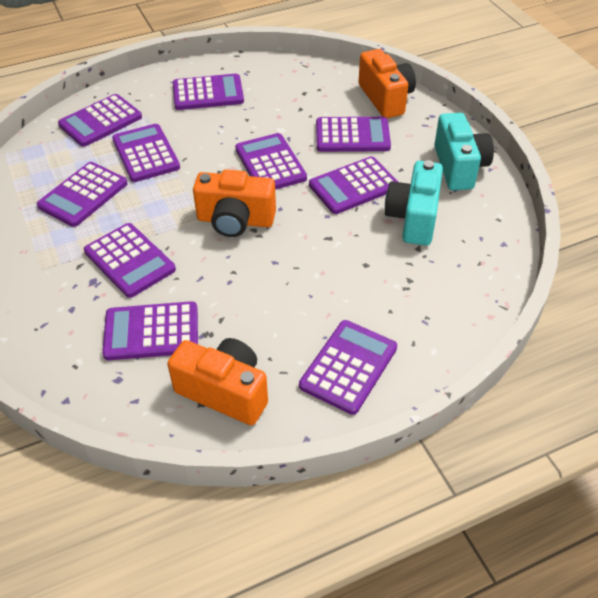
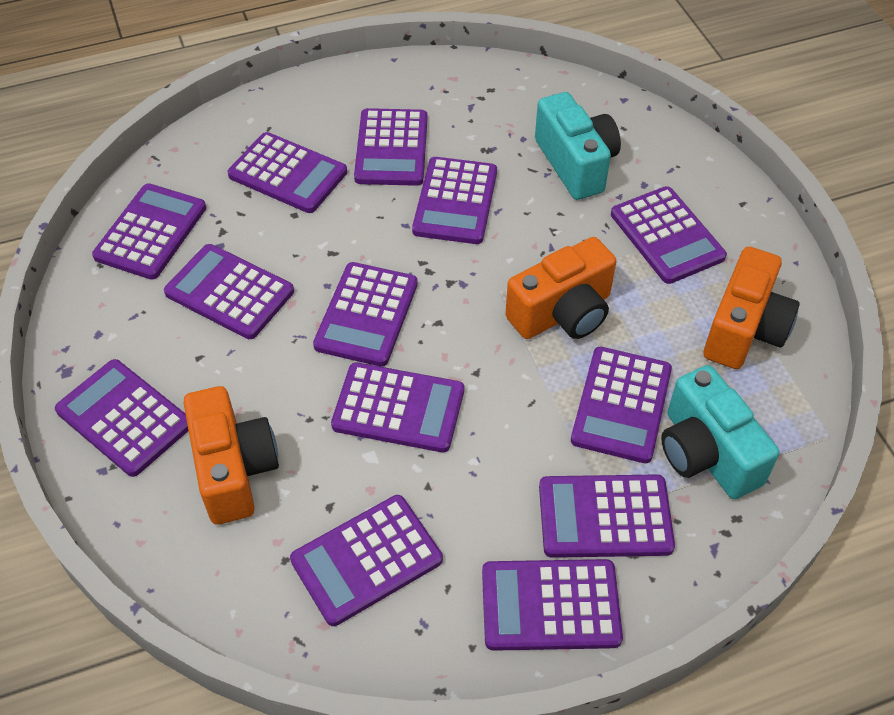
purple calculator: 10 -> 13

